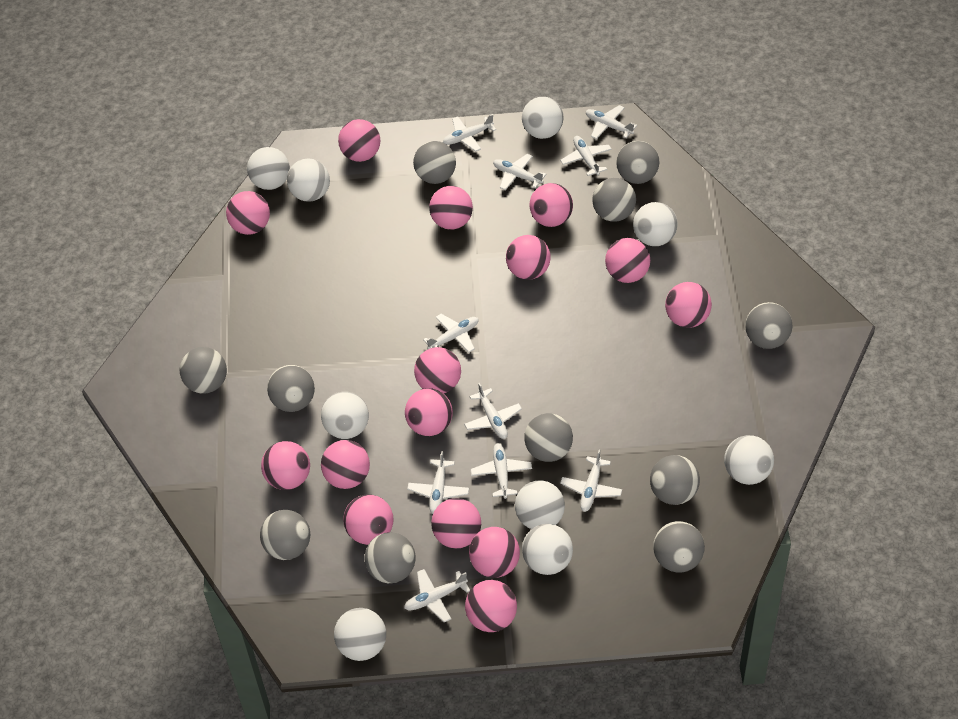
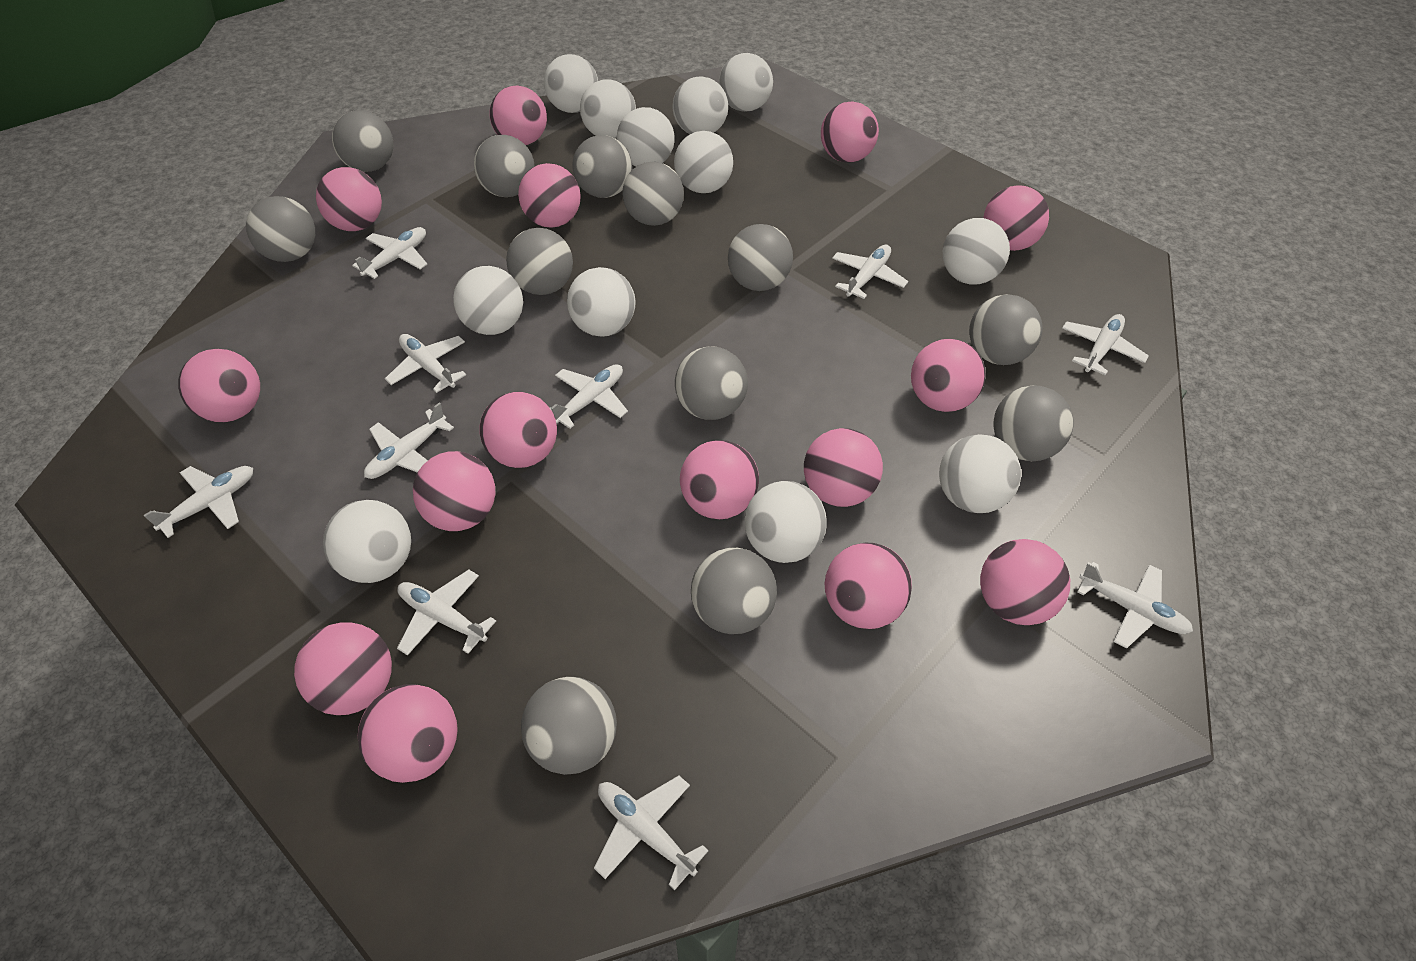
grey ball: 11 -> 12
white ball: 9 -> 12

